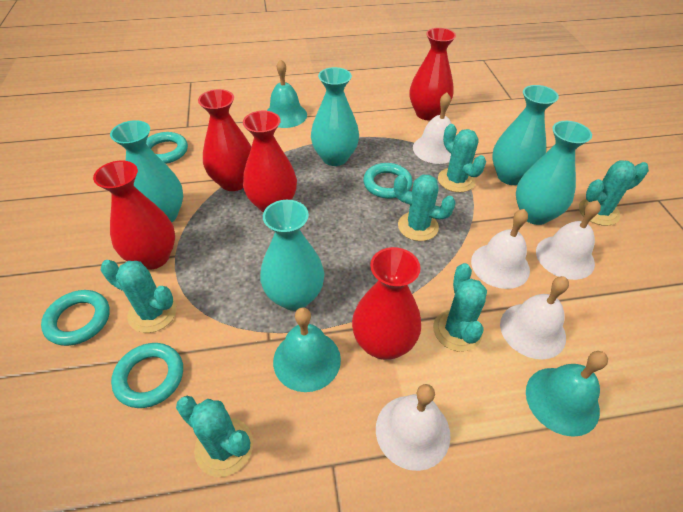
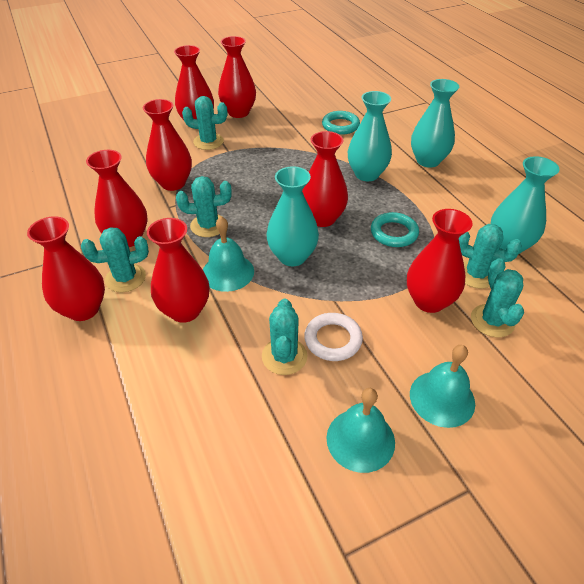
red vase: 5 -> 8
turquoise ring: 4 -> 2
turquoise vase: 5 -> 4
white bell: 5 -> 0
white ring: 0 -> 1

